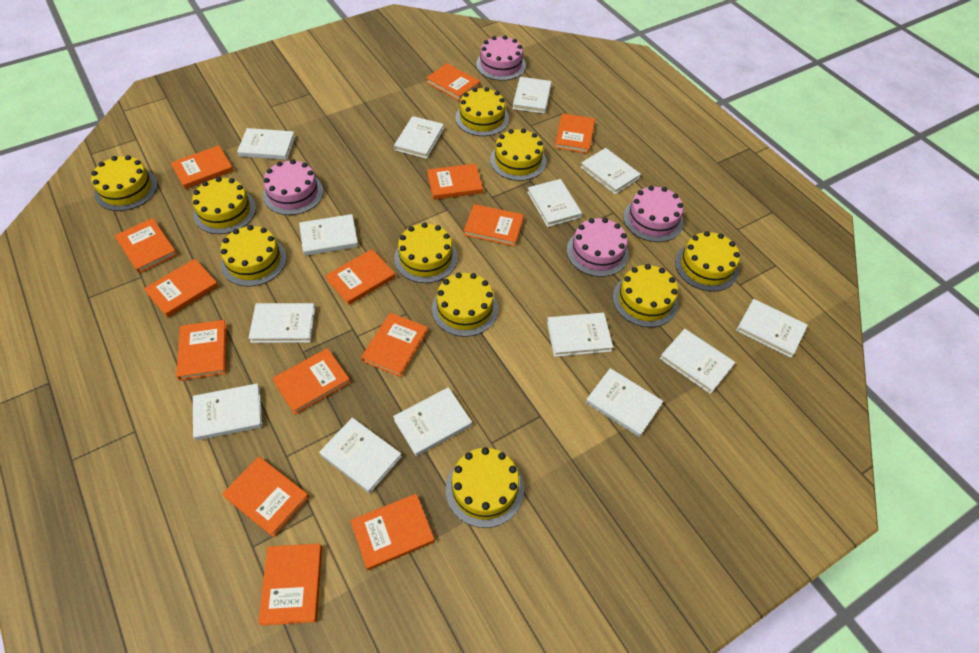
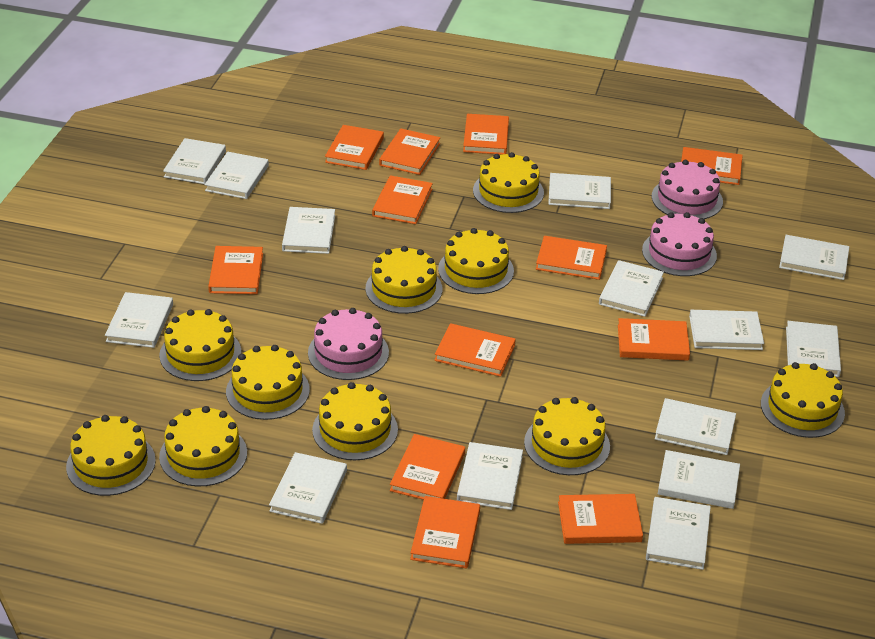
orange book: 14 -> 12
pink cake: 4 -> 3

